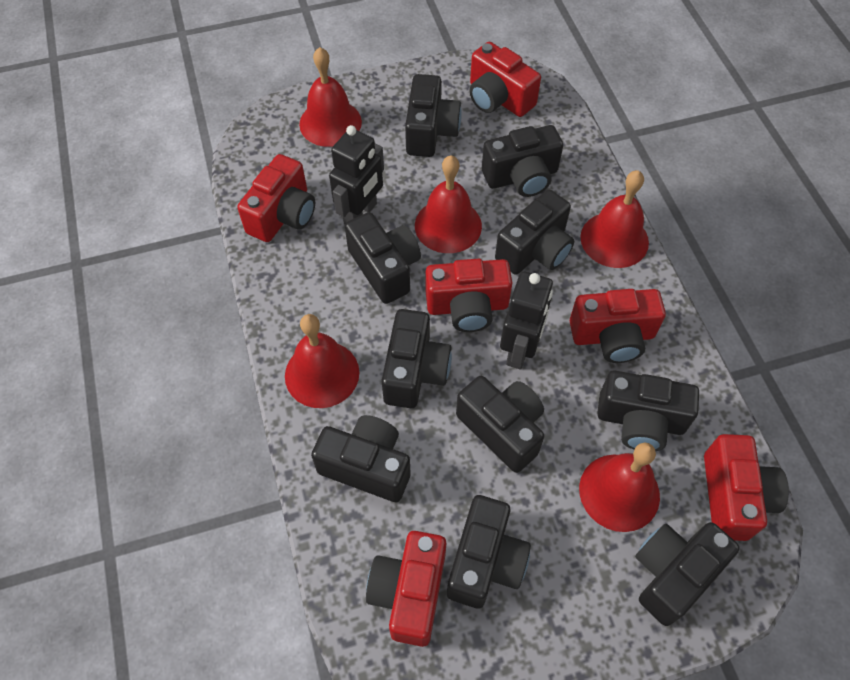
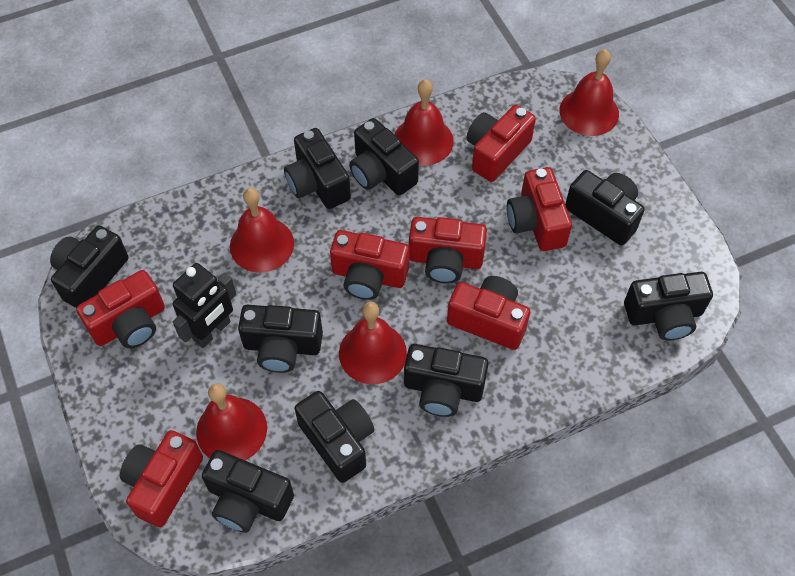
black camera: 10 -> 9
black robot: 2 -> 1
red camera: 6 -> 7

